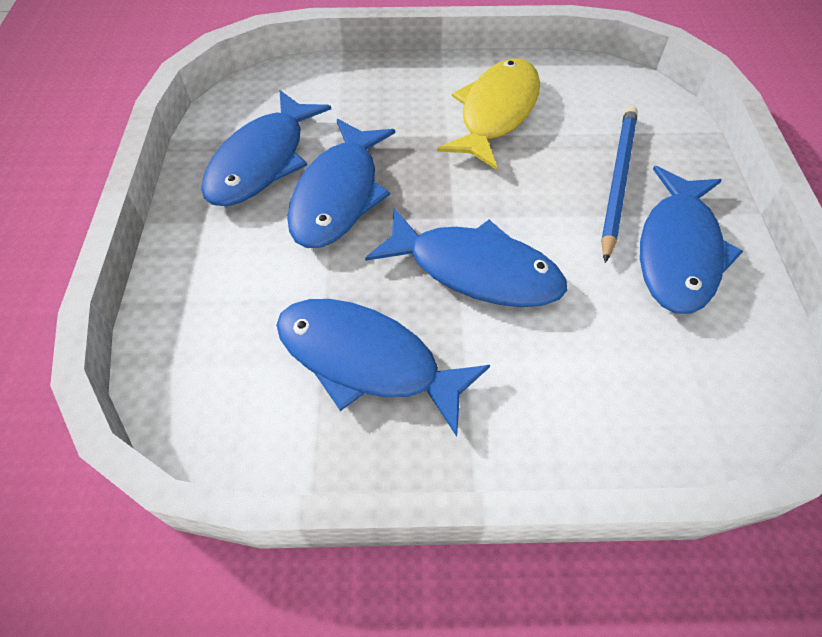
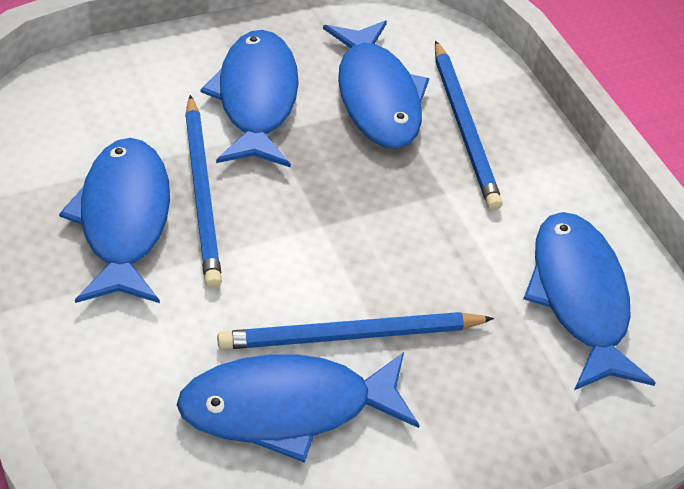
blue pencil: 1 -> 3
yellow fish: 1 -> 0

